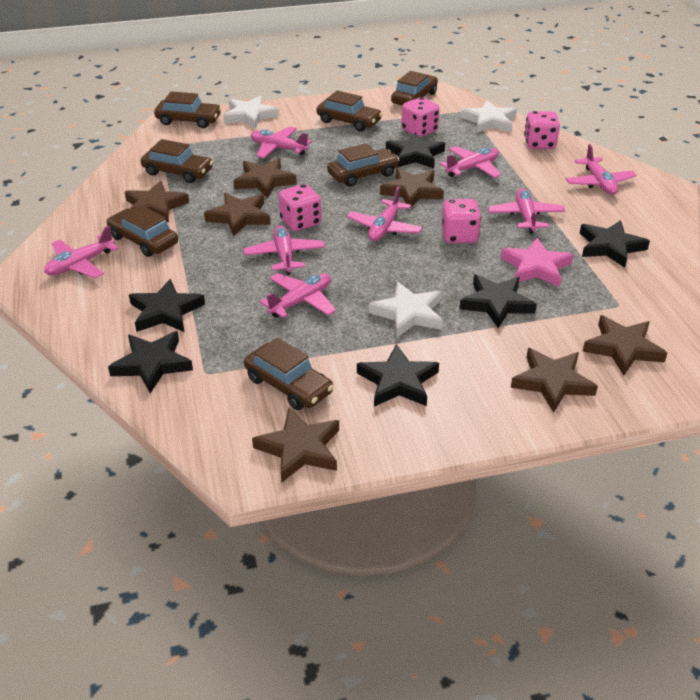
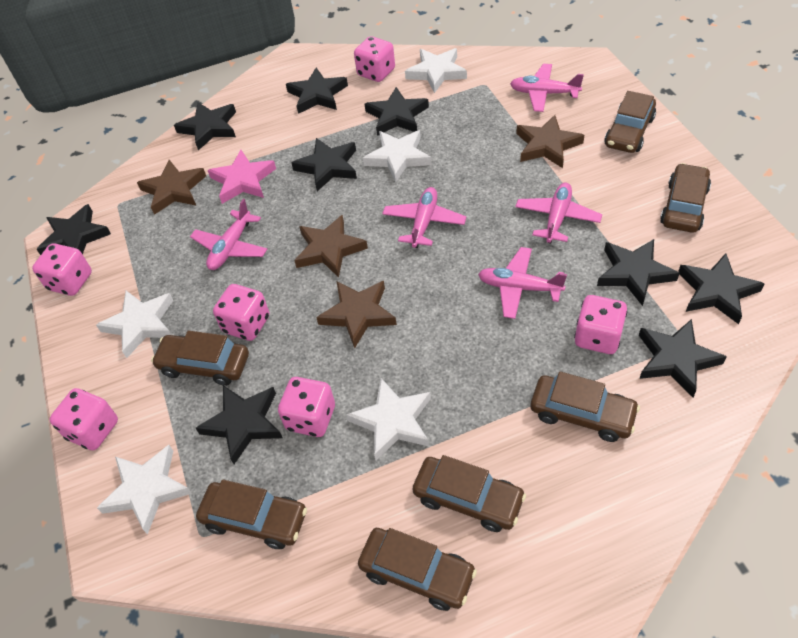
black star: 6 -> 9
brown star: 7 -> 4
pink dice: 4 -> 6
pink plane: 8 -> 5
white star: 3 -> 5

